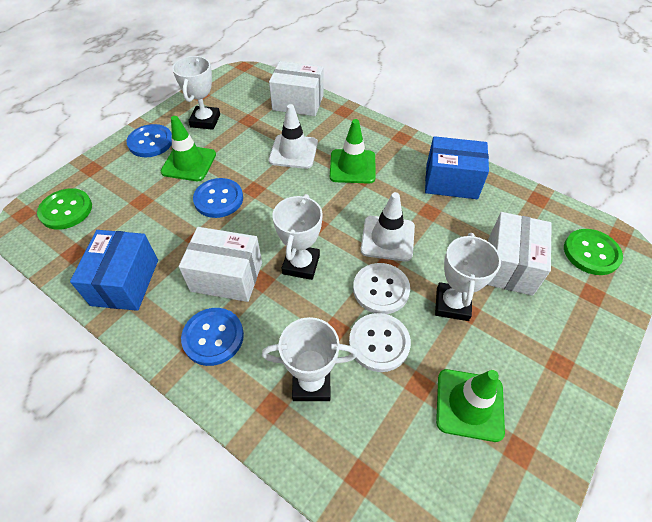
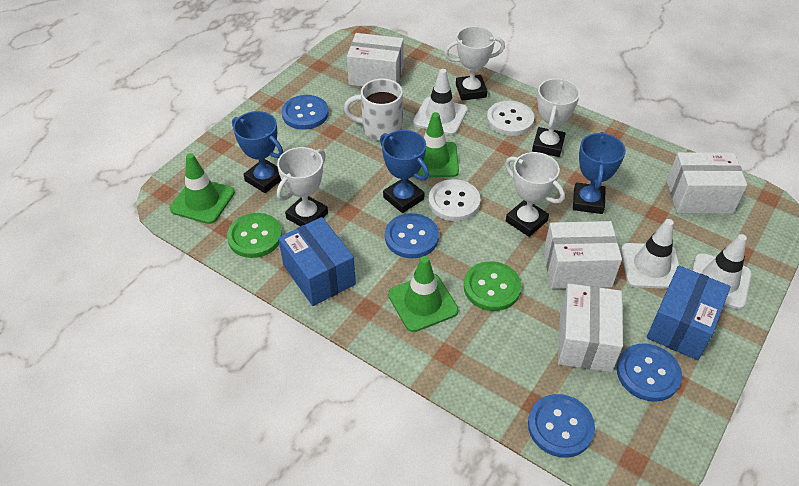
blue button: 3 -> 4
blue trophy: 0 -> 3
white box: 3 -> 4
white mug: 0 -> 1
white traffic cone: 2 -> 3

